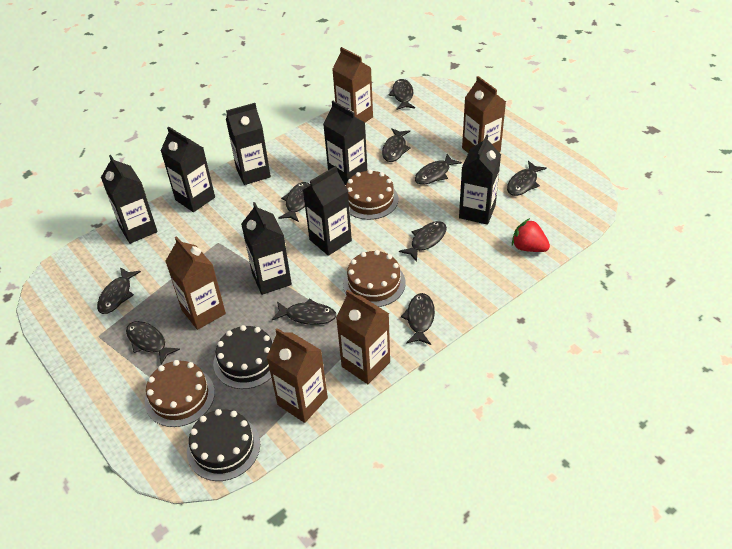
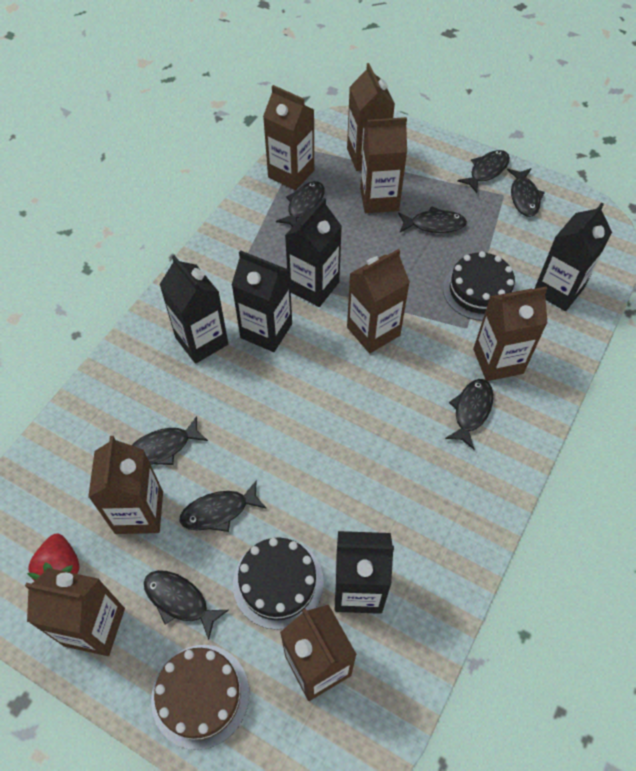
black carton: 7 -> 5
black fish: 10 -> 8
brown cake: 3 -> 1
brown carton: 5 -> 8

